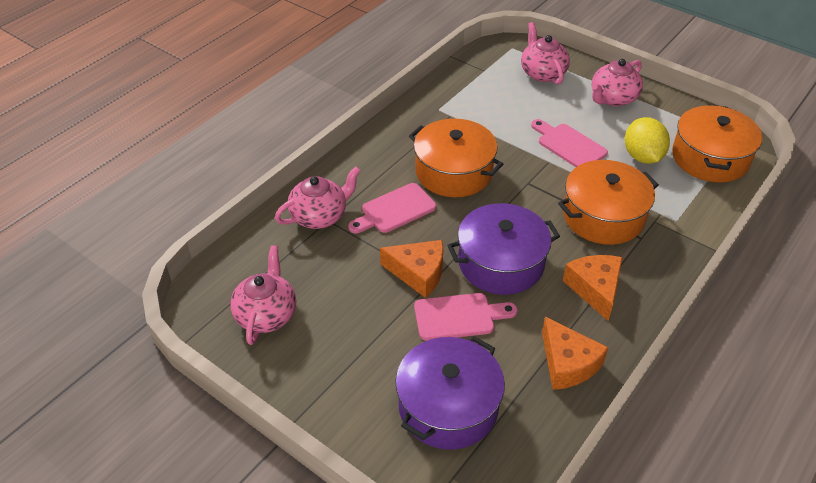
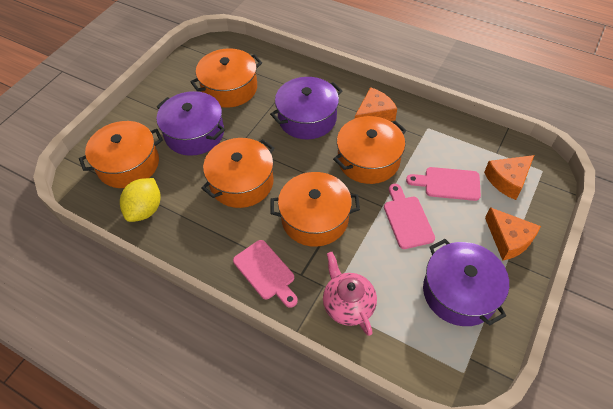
orange pot: 3 -> 5
pink teapot: 4 -> 1
purple pot: 2 -> 3

